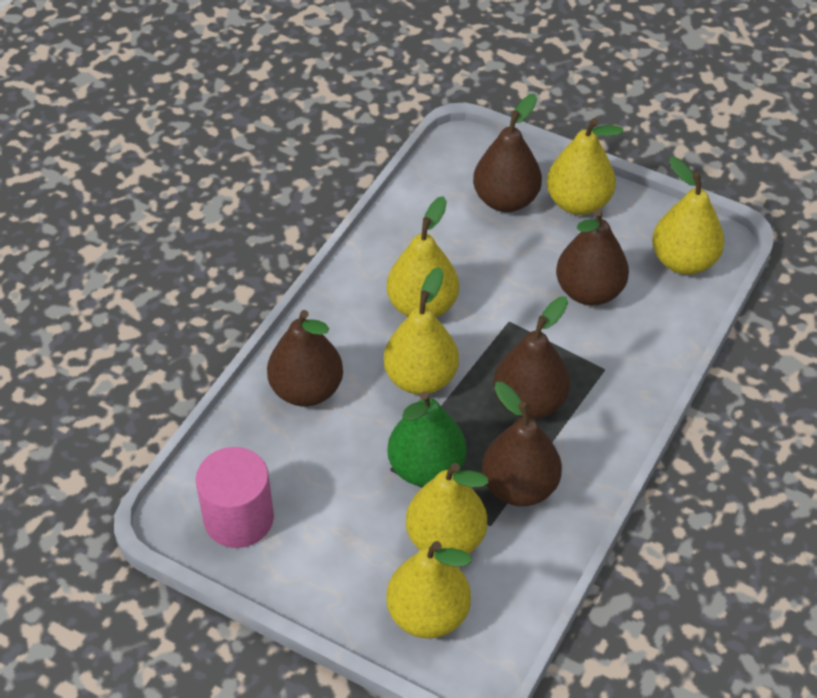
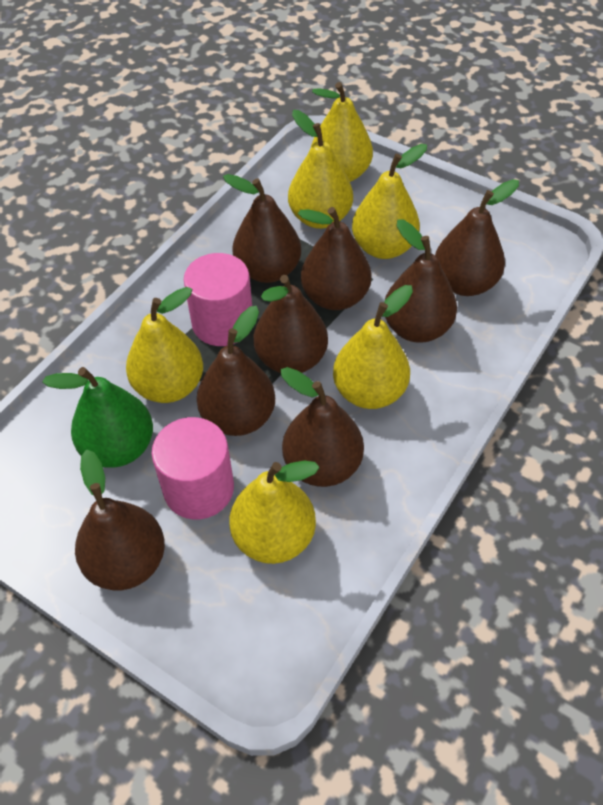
brown pear: 5 -> 8
pink cylinder: 1 -> 2

